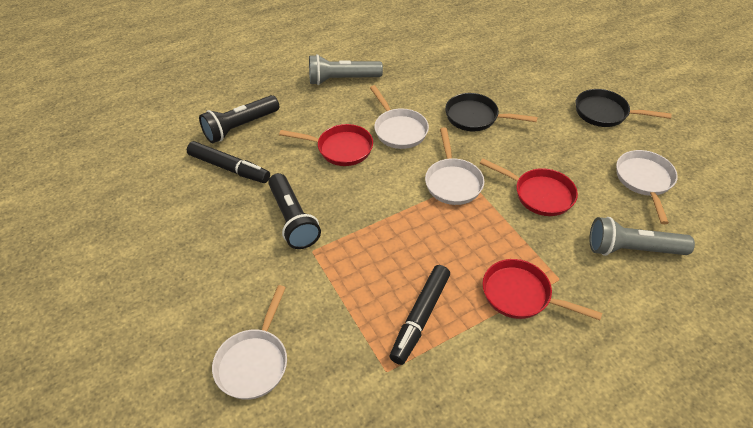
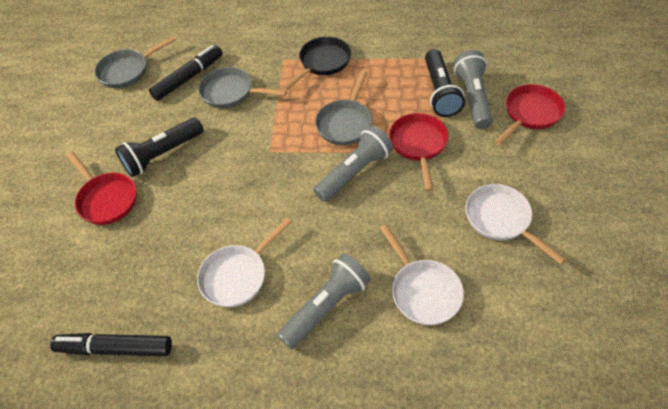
black pan: 2 -> 1
grey flashlight: 2 -> 3
grey pan: 0 -> 3
white pan: 4 -> 3

